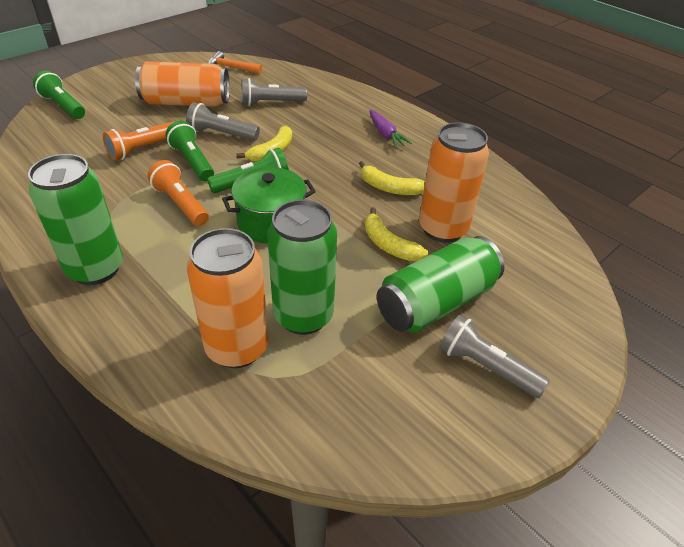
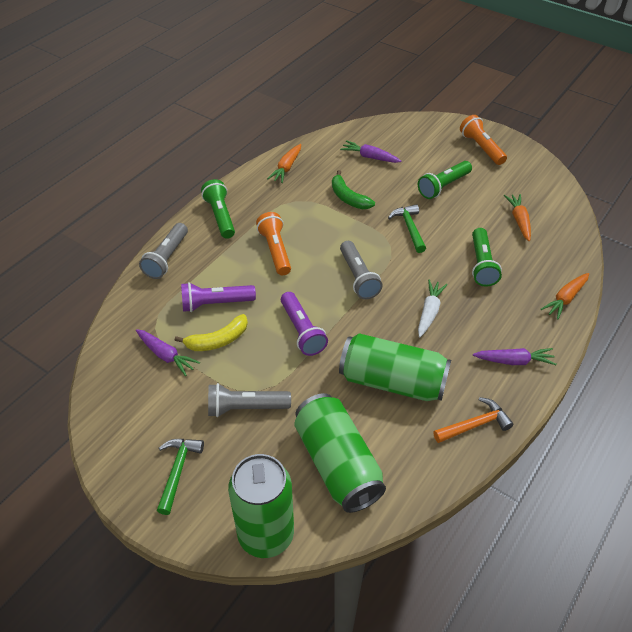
green banana: 0 -> 1
green hammer: 0 -> 2
green pot: 1 -> 0
orange can: 3 -> 0
orange carrot: 0 -> 3
purple carrot: 1 -> 3
purple flashlight: 0 -> 2
white carrot: 0 -> 1
yellow banana: 3 -> 1

